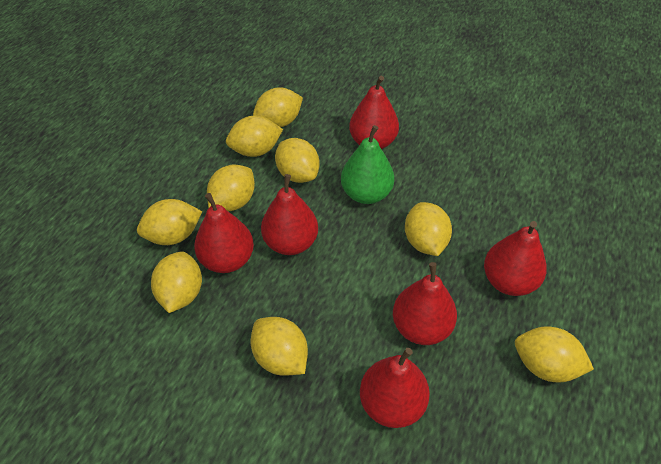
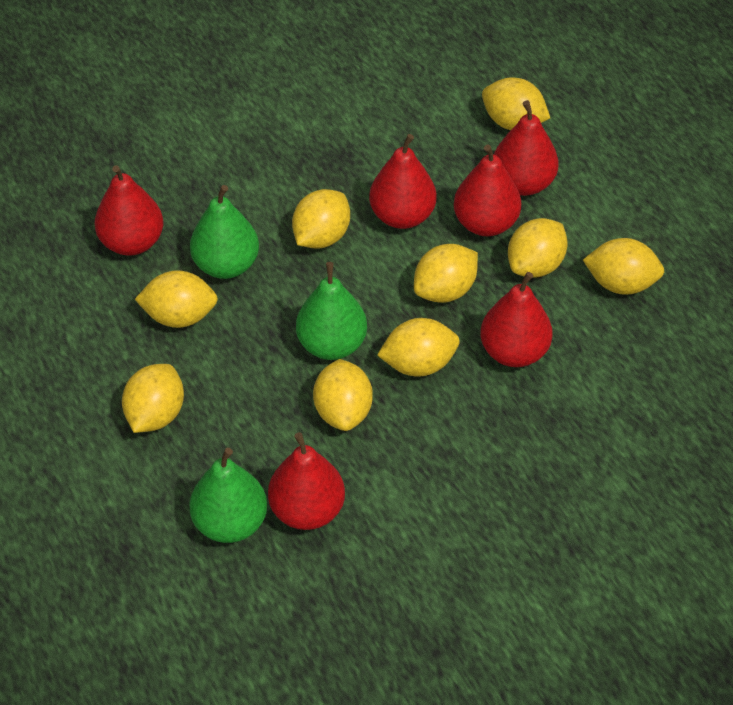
green pear: 1 -> 3

